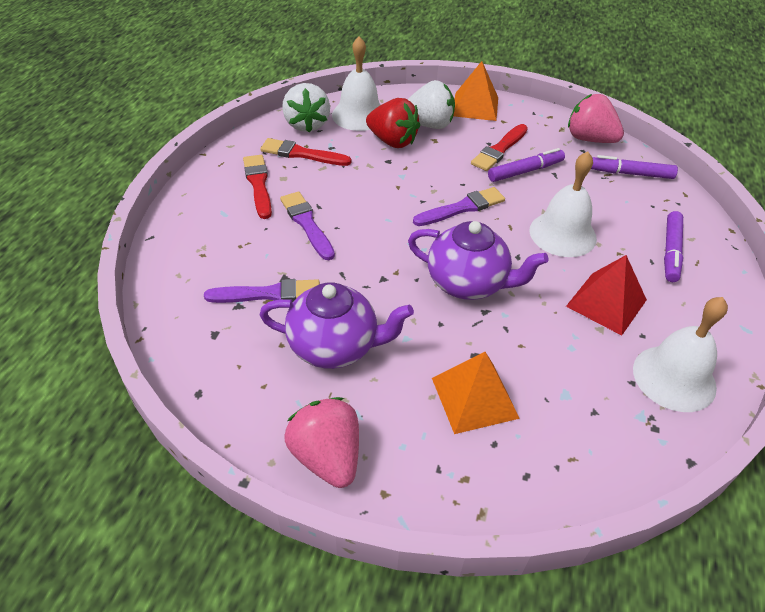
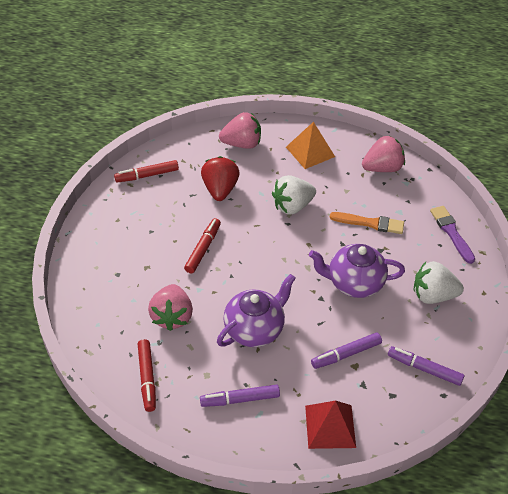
orange brush: 0 -> 1
orange pyramid: 2 -> 1
pink strawberry: 2 -> 3
purple brush: 3 -> 1
red brush: 3 -> 0
red marker: 0 -> 3
white bell: 3 -> 0

